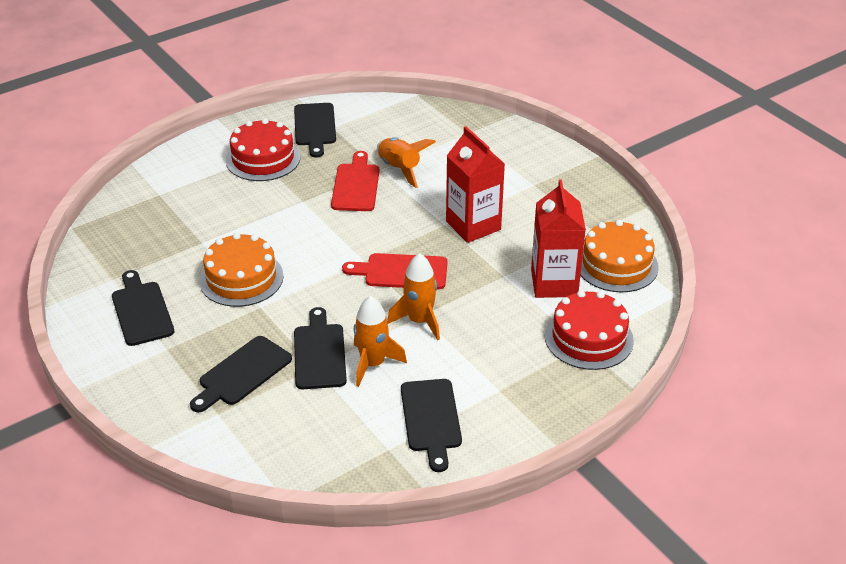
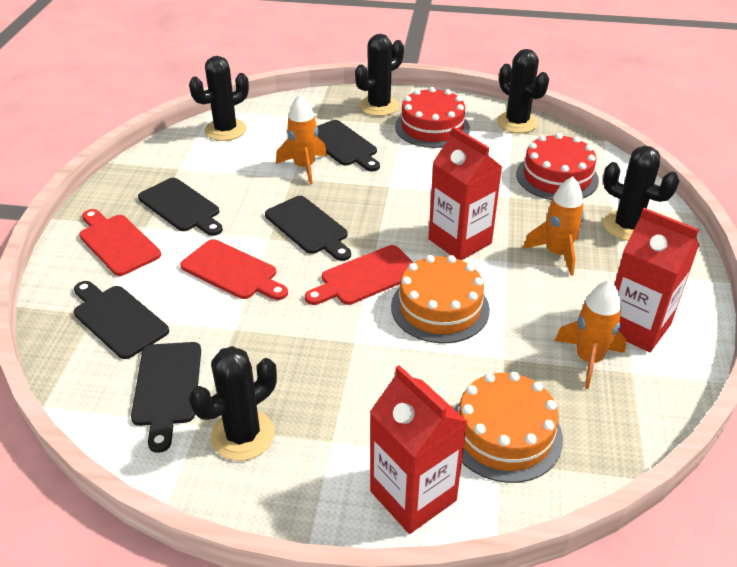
black cactus: 0 -> 5
red carton: 2 -> 3
red cutting board: 2 -> 3

